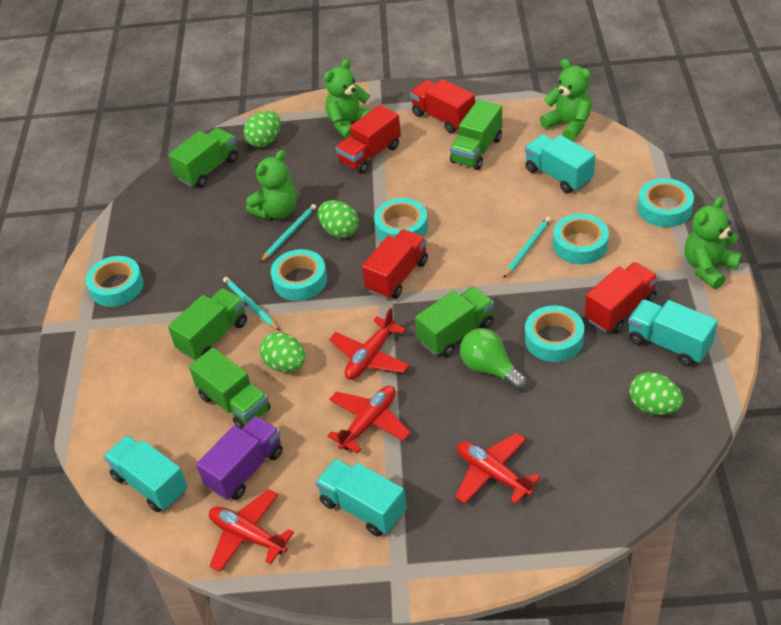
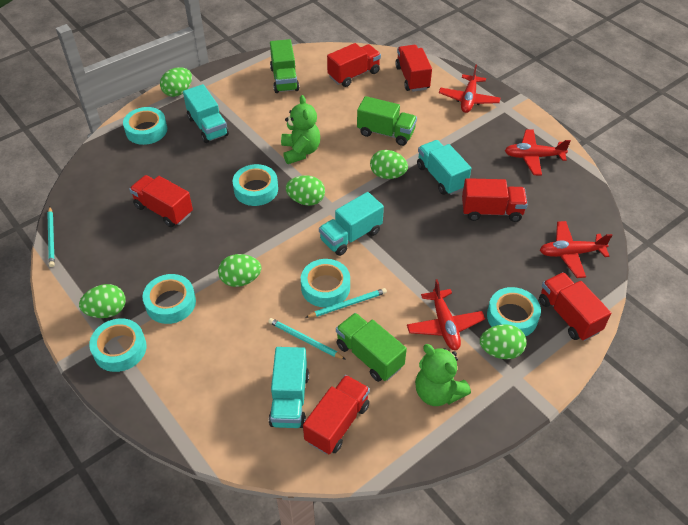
green egg: 4 -> 6
green light bulb: 1 -> 0
green teddy bear: 4 -> 2
green truck: 5 -> 3
purple truck: 1 -> 0
red truck: 4 -> 6

